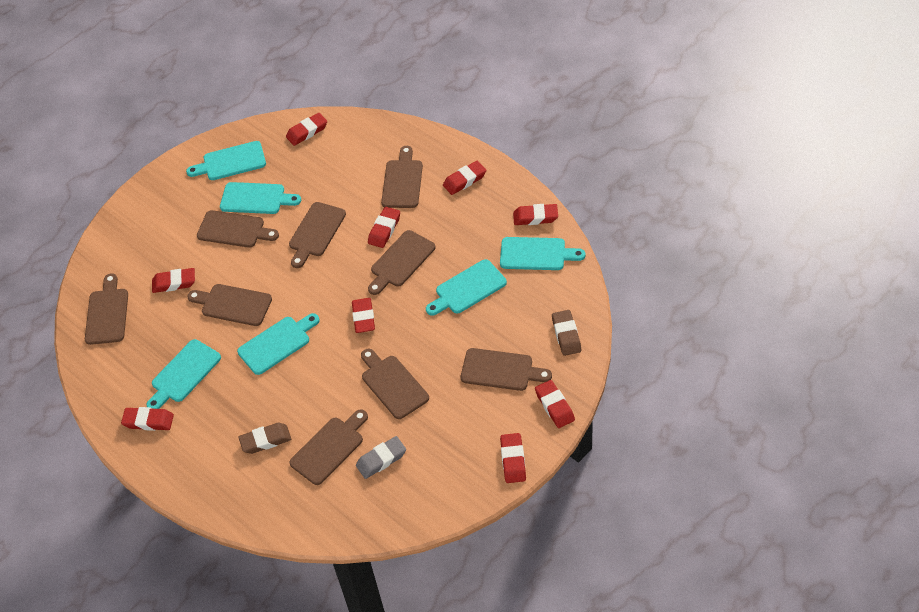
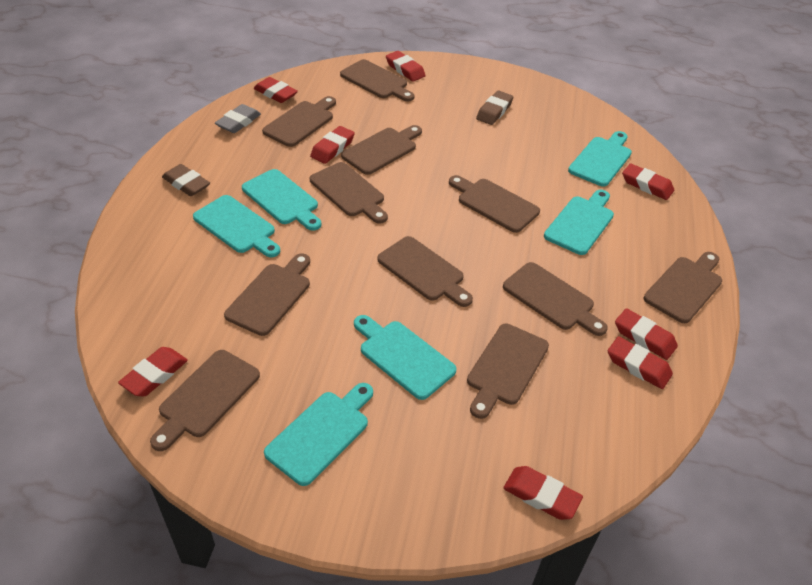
brown cutting board: 9 -> 11
red eraser: 9 -> 8

